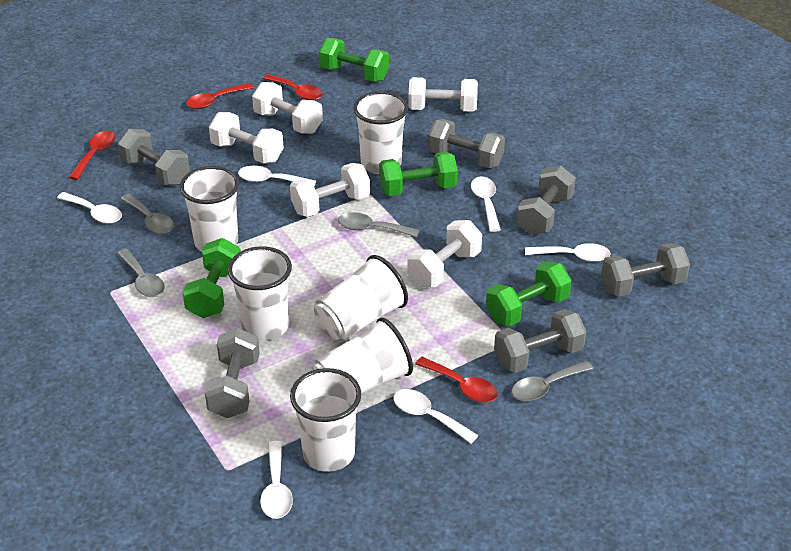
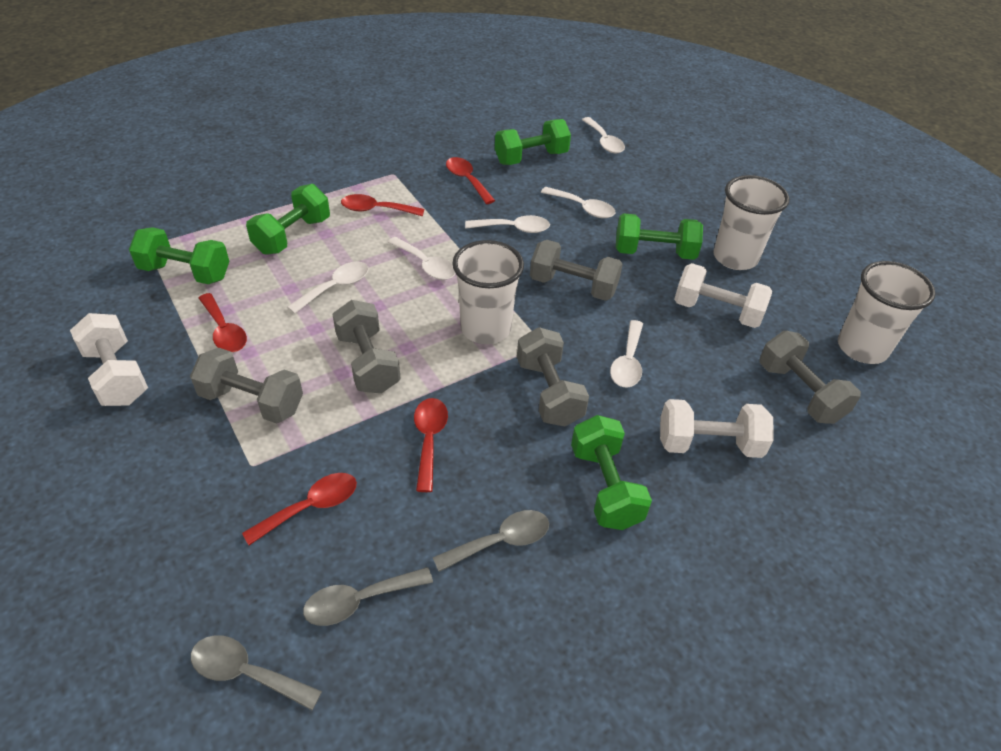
green dumbbell: 4 -> 5
grey dumbbell: 6 -> 5
grey spoon: 4 -> 3
red spoon: 4 -> 5
white cup: 6 -> 3
white dumbbell: 5 -> 3

